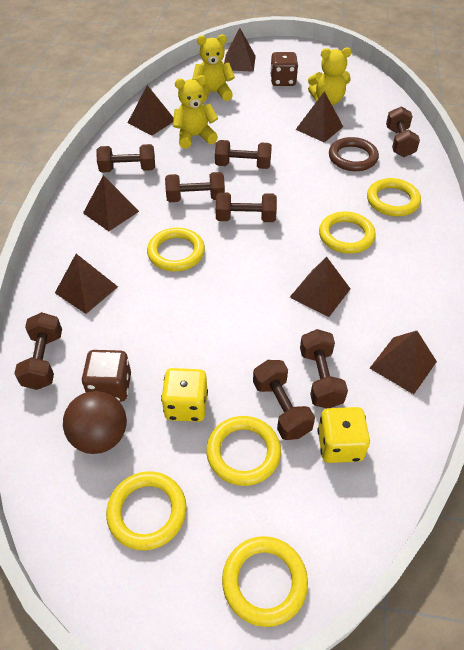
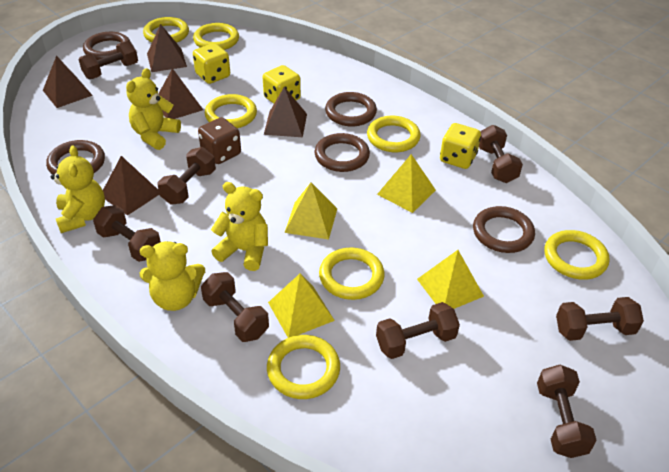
brown ball: 1 -> 0
brown dice: 2 -> 1
brown pyramid: 7 -> 5
brown ring: 1 -> 5
yellow dice: 2 -> 3
yellow pyramid: 0 -> 4
yellow ring: 6 -> 7
yellow teddy bear: 3 -> 4

